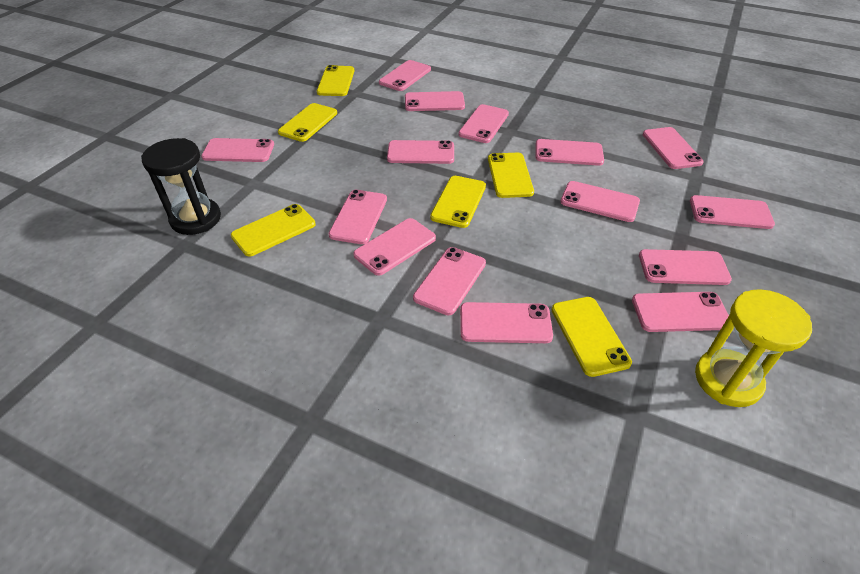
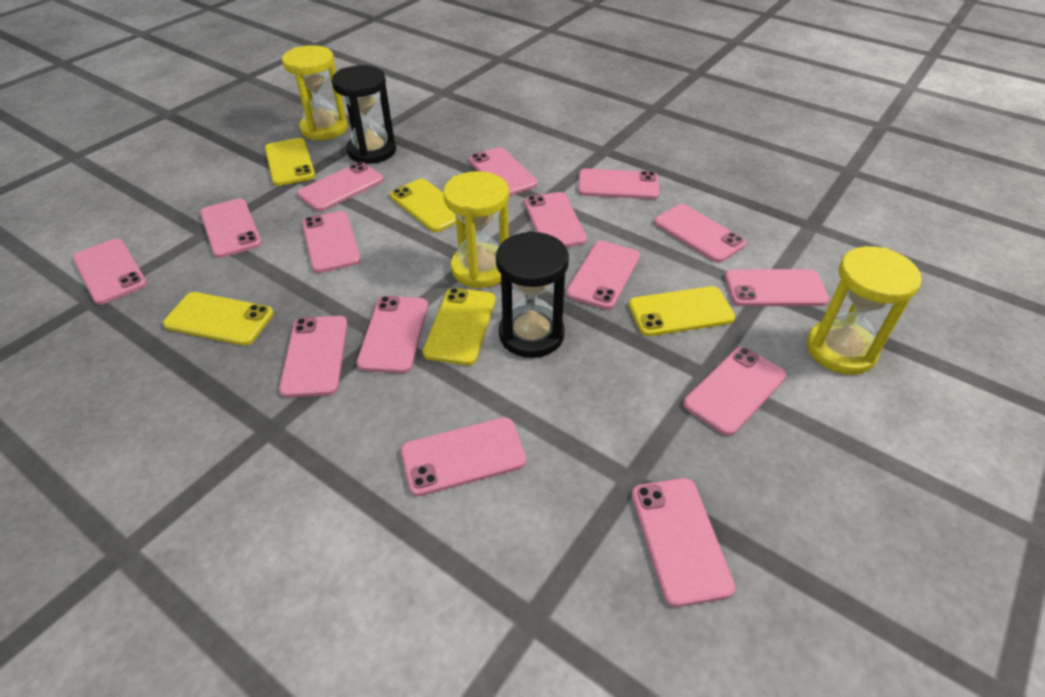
black hourglass: 1 -> 2
yellow hourglass: 1 -> 3
yellow phone: 6 -> 5

